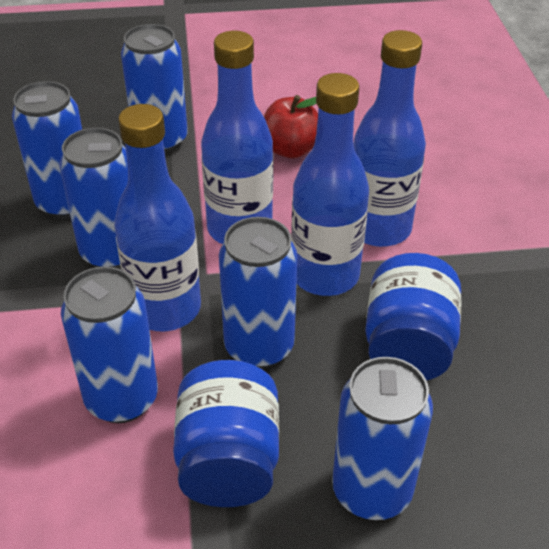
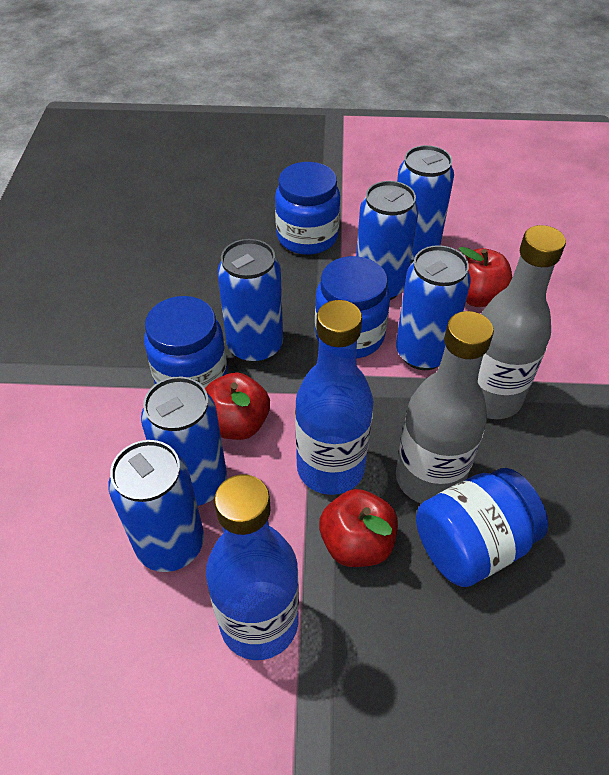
blue bottle: 4 -> 2
blue jar: 2 -> 4
grey bottle: 0 -> 2
red apple: 1 -> 3

